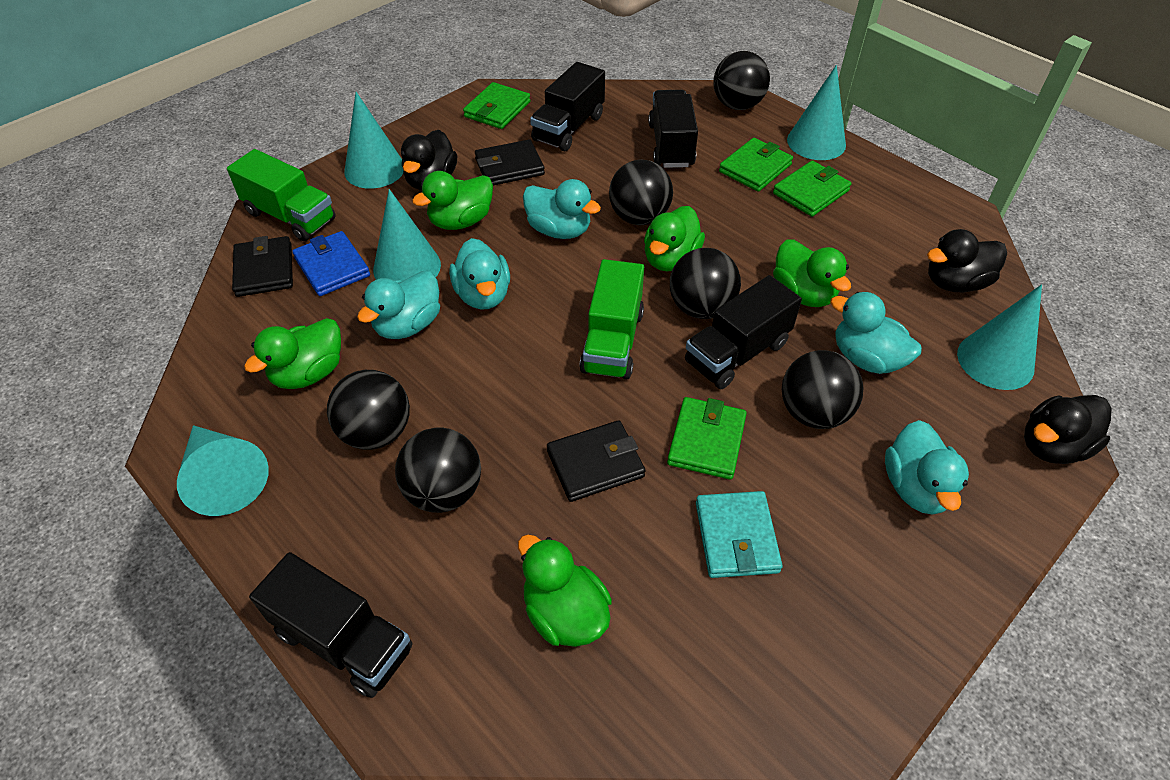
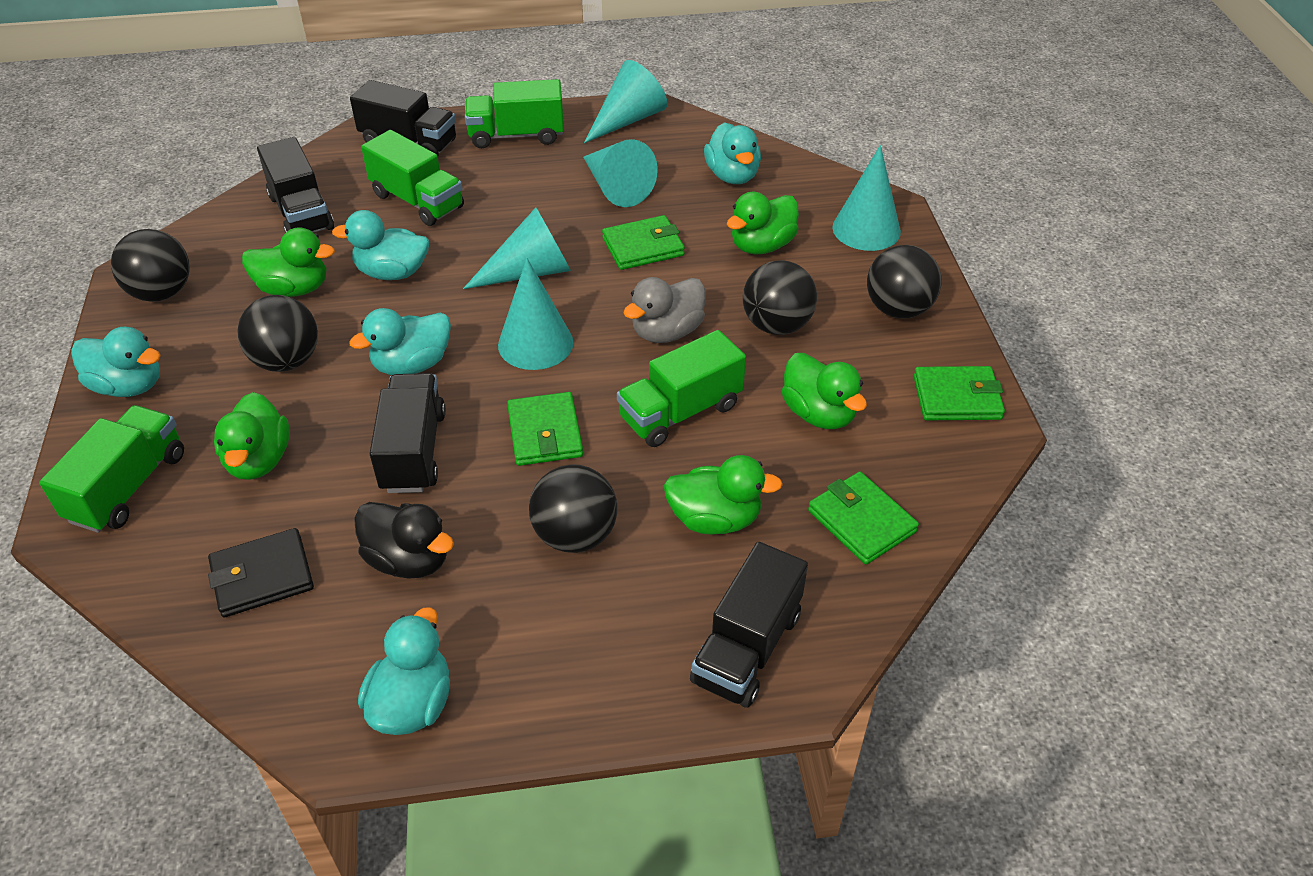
black ball: 6 -> 5
black duck: 3 -> 1
black wallet: 3 -> 1
blue wallet: 1 -> 0
green truck: 2 -> 4
grey duck: 0 -> 1
turquoise wallet: 1 -> 0

